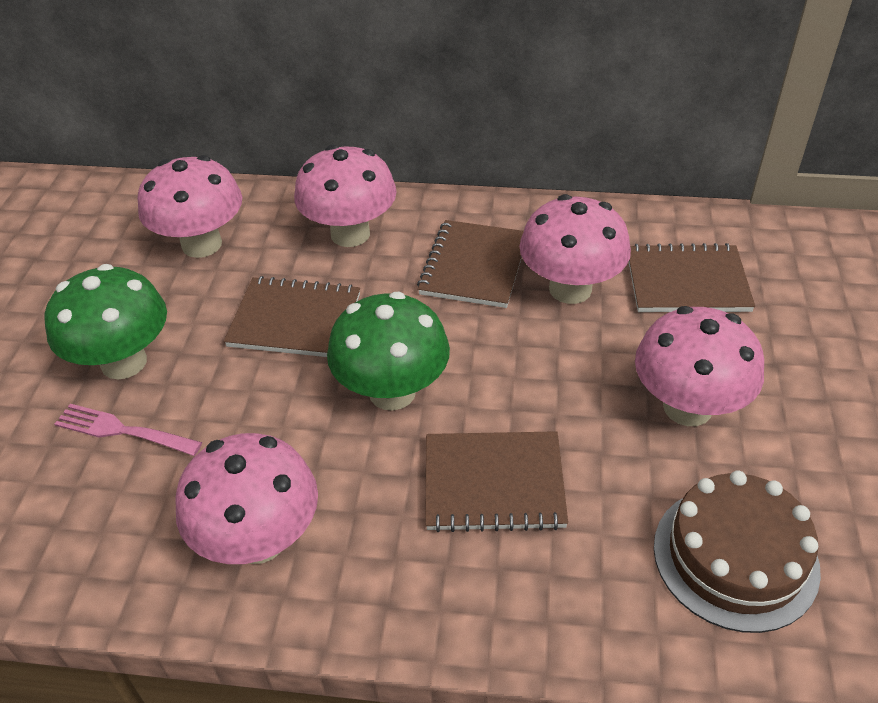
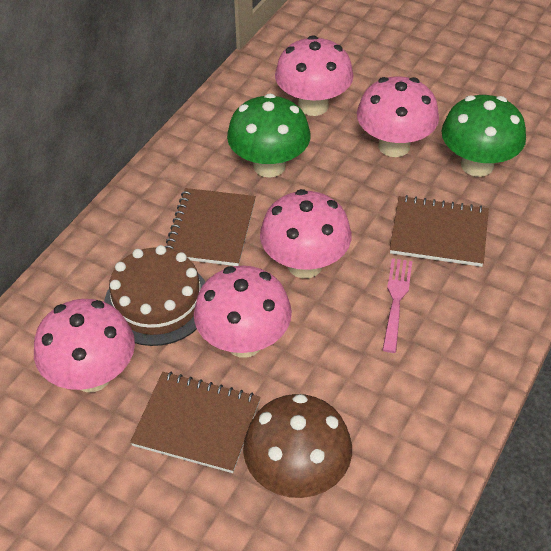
brown mushroom: 0 -> 1
brown notebook: 4 -> 3

